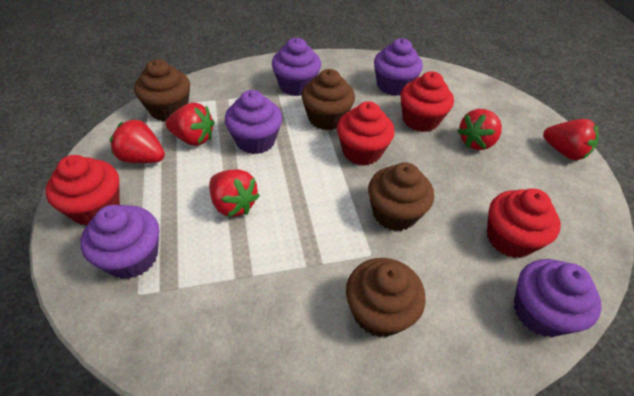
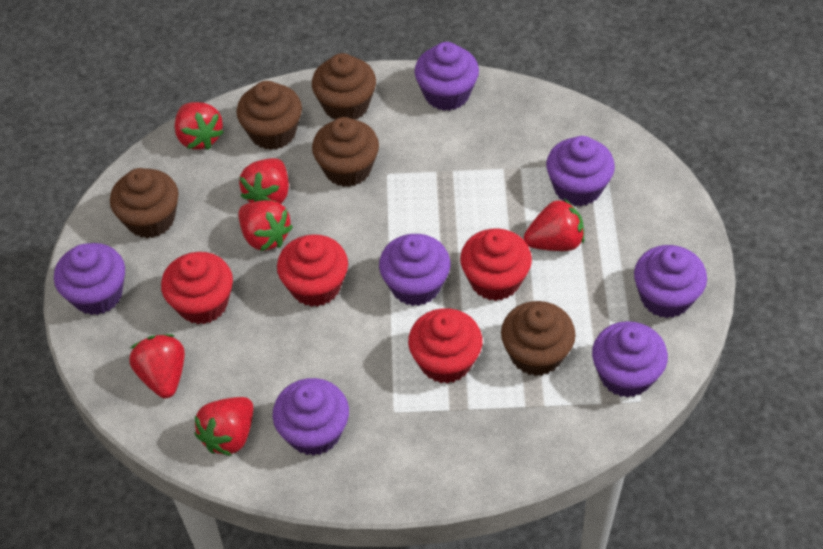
brown cupcake: 4 -> 5
purple cupcake: 5 -> 7
red strawberry: 5 -> 6

